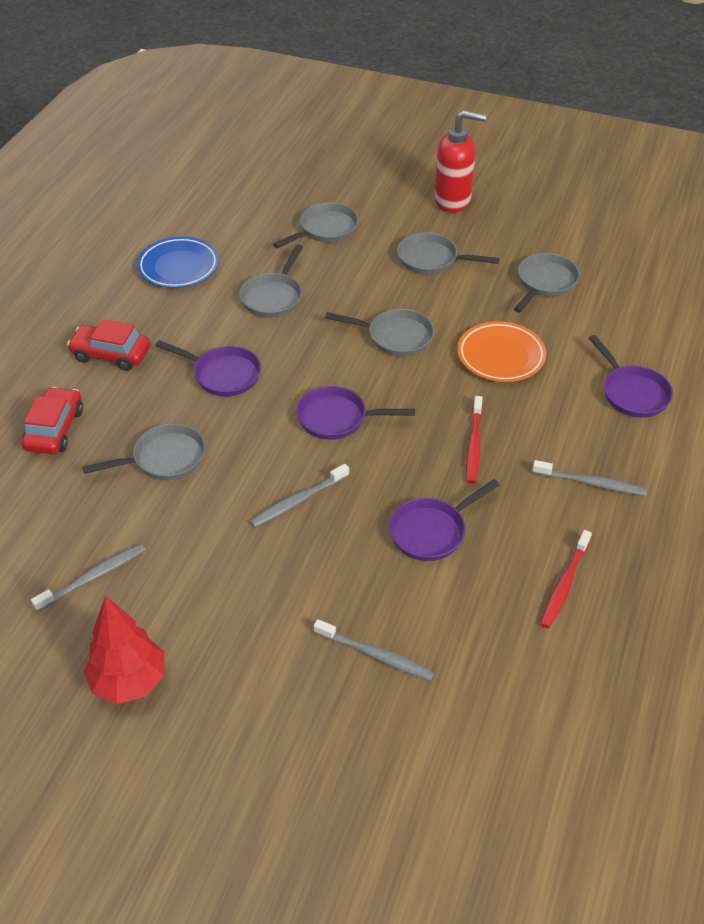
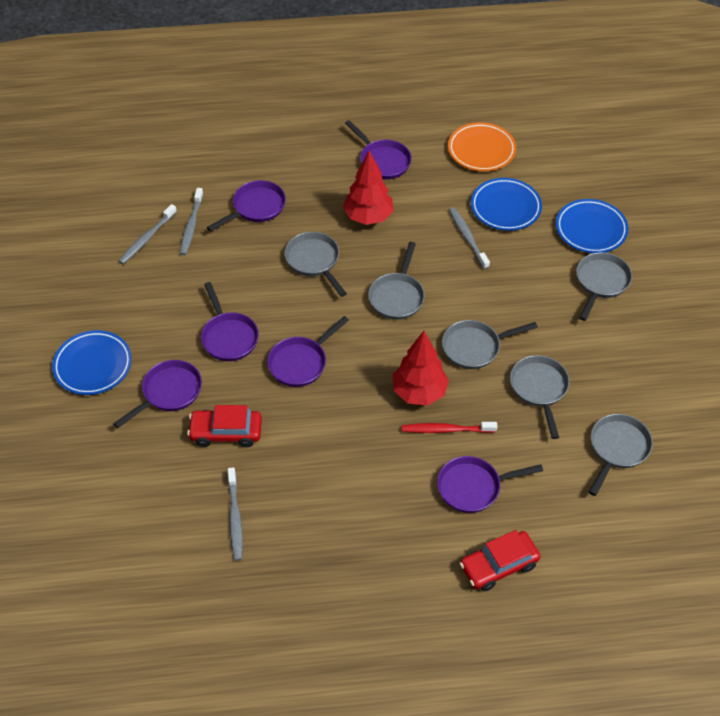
blue plate: 1 -> 3
purple pan: 4 -> 6
red soap dispenser: 1 -> 0
red toothbrush: 2 -> 1
red tree: 1 -> 2

